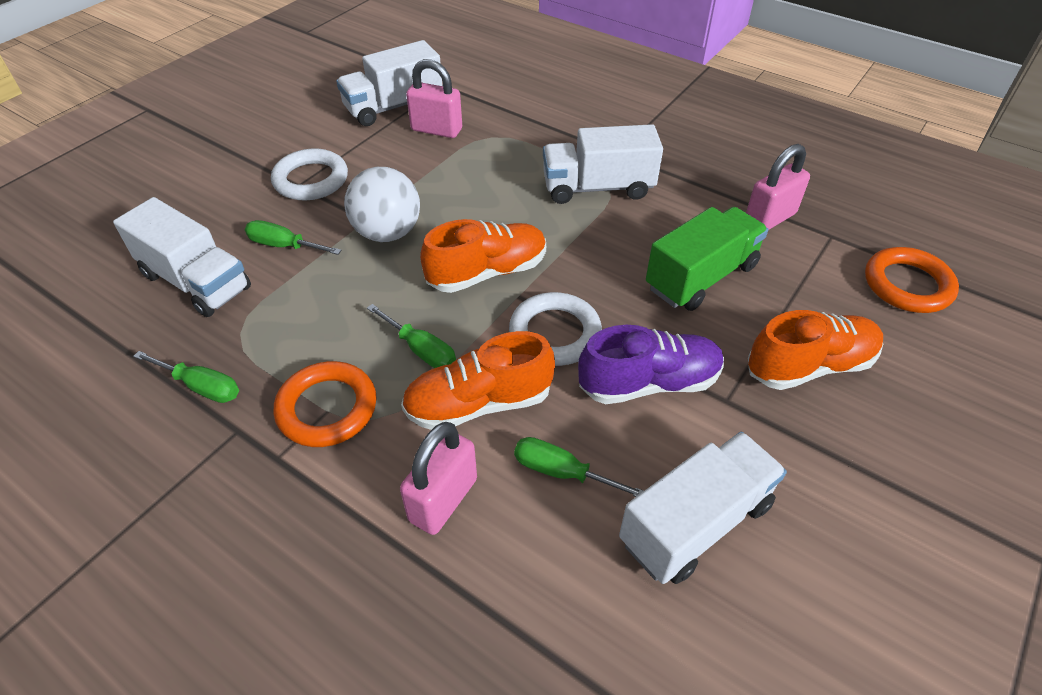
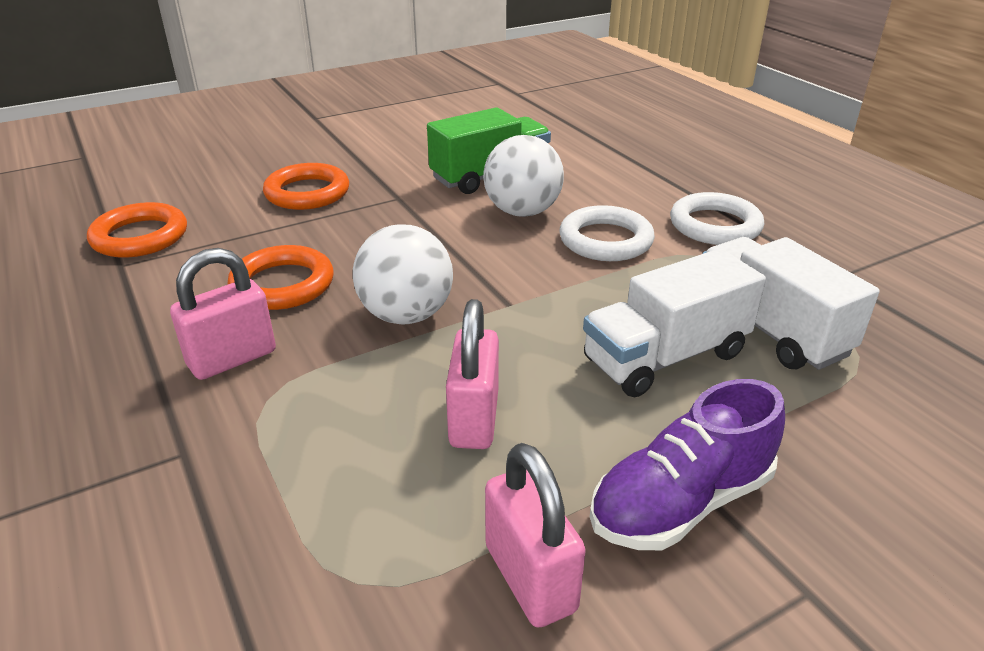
green screwdriver: 4 -> 0
orange ring: 2 -> 3
orange shoe: 3 -> 0
white ball: 1 -> 2
white truck: 4 -> 2

